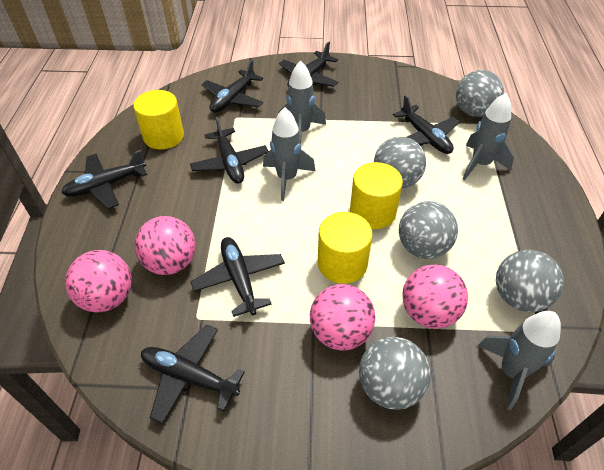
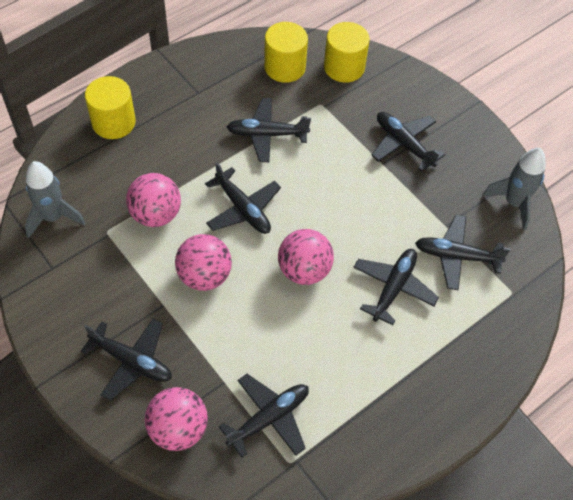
grey ball: 5 -> 0
grey rocket: 4 -> 2

